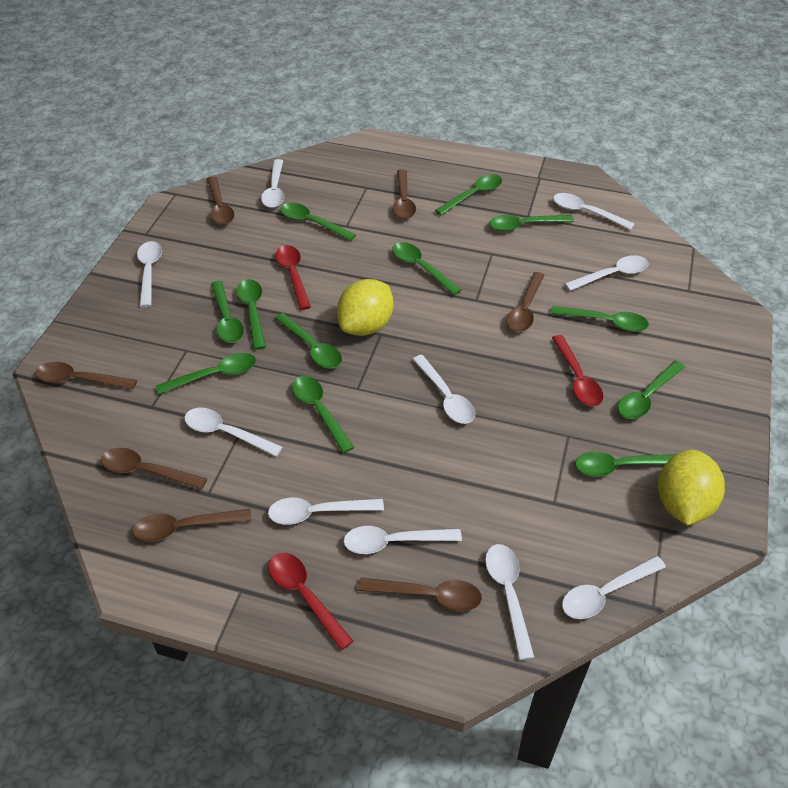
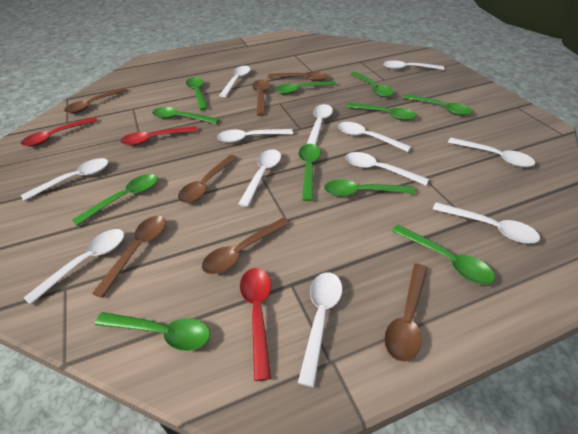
green spoon: 12 -> 11
white spoon: 10 -> 12
yellow lemon: 2 -> 0

